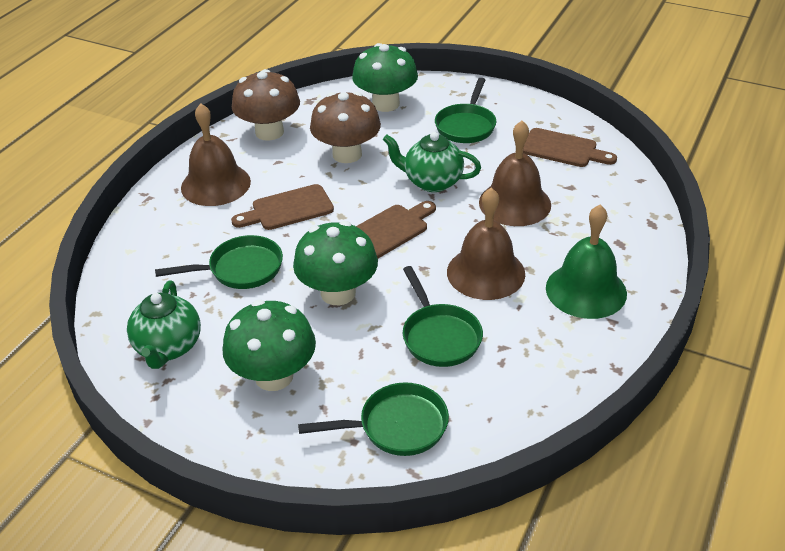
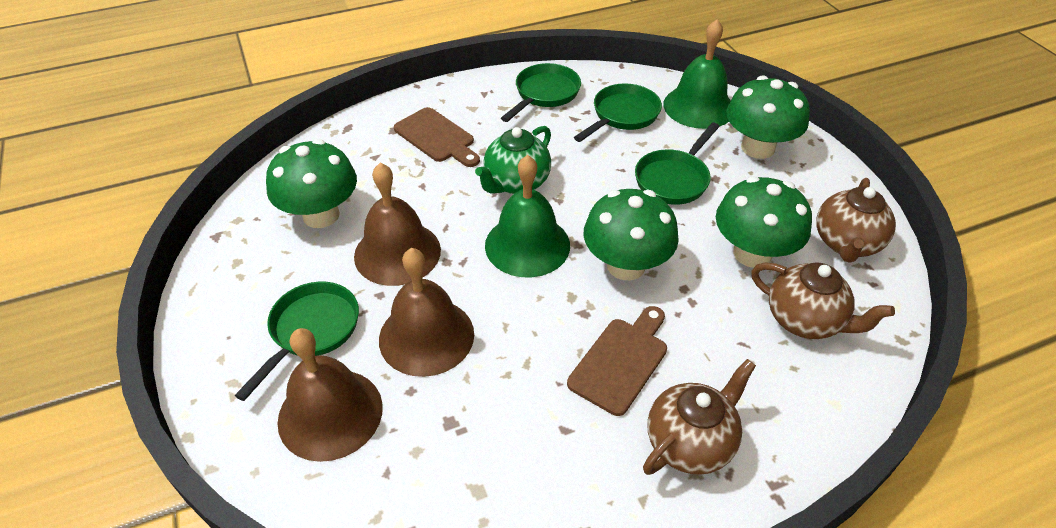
brown cutting board: 3 -> 2
brown mushroom: 2 -> 0
brown teapot: 0 -> 3
green bell: 1 -> 2
green mushroom: 3 -> 4
green teapot: 2 -> 1

